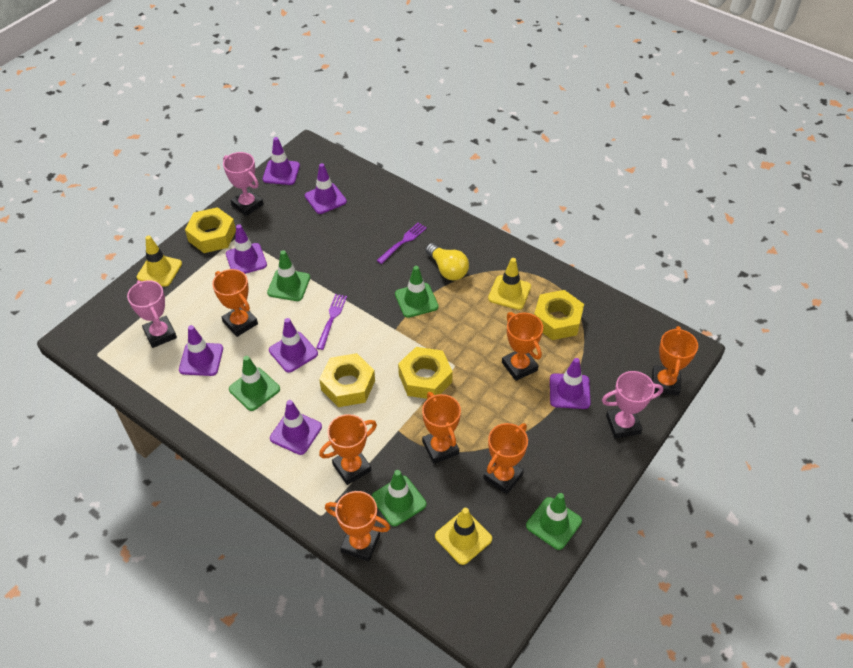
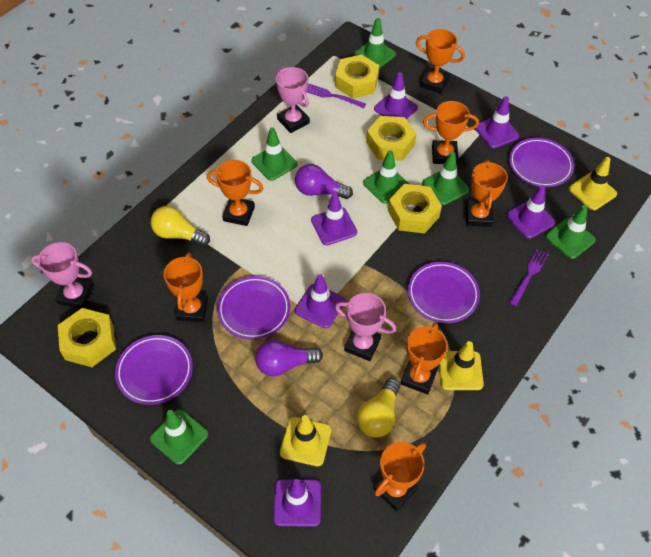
green traffic cone: 5 -> 6
purple light bulb: 0 -> 2
purple plate: 0 -> 4
purple traffic cone: 7 -> 6
yellow light bulb: 1 -> 2

